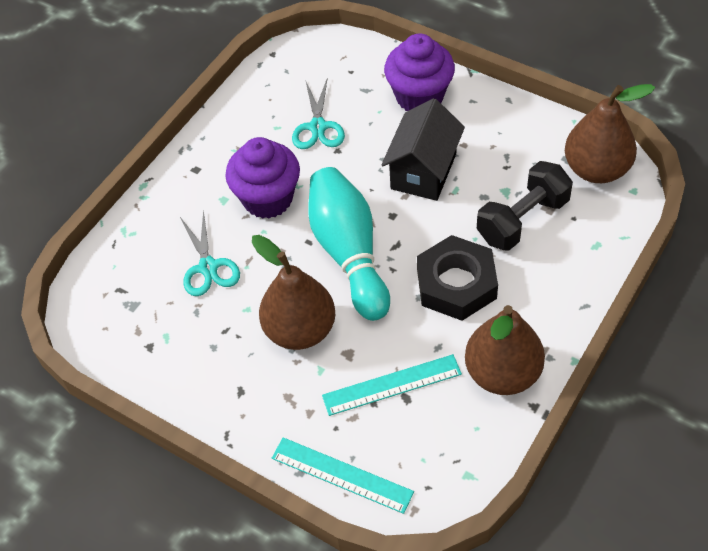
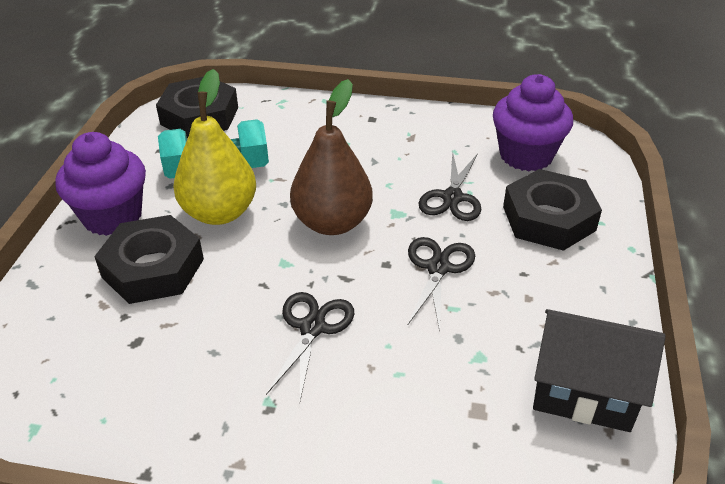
black dumbbell: 1 -> 0
black nut: 1 -> 3
black scissors: 0 -> 3
brown pear: 3 -> 1
turquoise bowling pin: 1 -> 0
turquoise dumbbell: 0 -> 1
turquoise ruler: 2 -> 0
turquoise scissors: 2 -> 0
yellow pear: 0 -> 1

